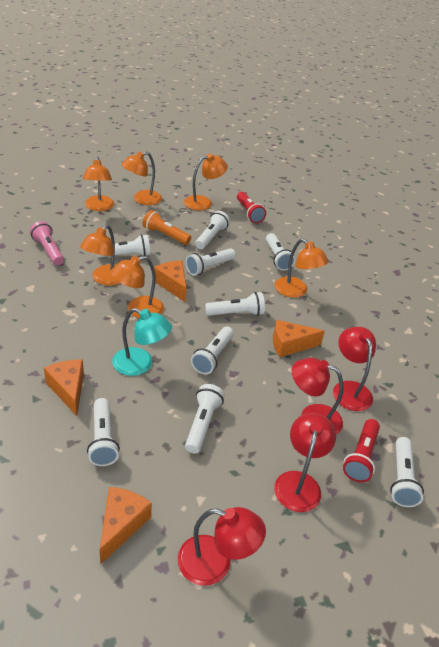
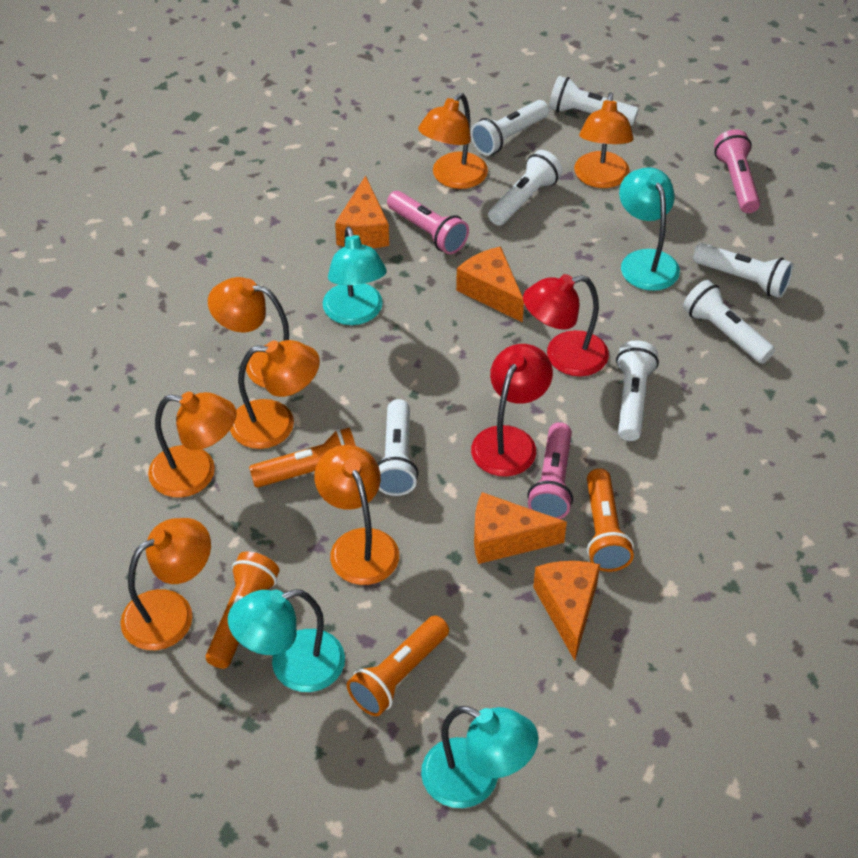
orange flashlight: 1 -> 4
orange lamp: 6 -> 7
pink flashlight: 1 -> 3
red flashlight: 2 -> 0
red lamp: 4 -> 2
turquoise lamp: 1 -> 4
white flashlight: 9 -> 7

